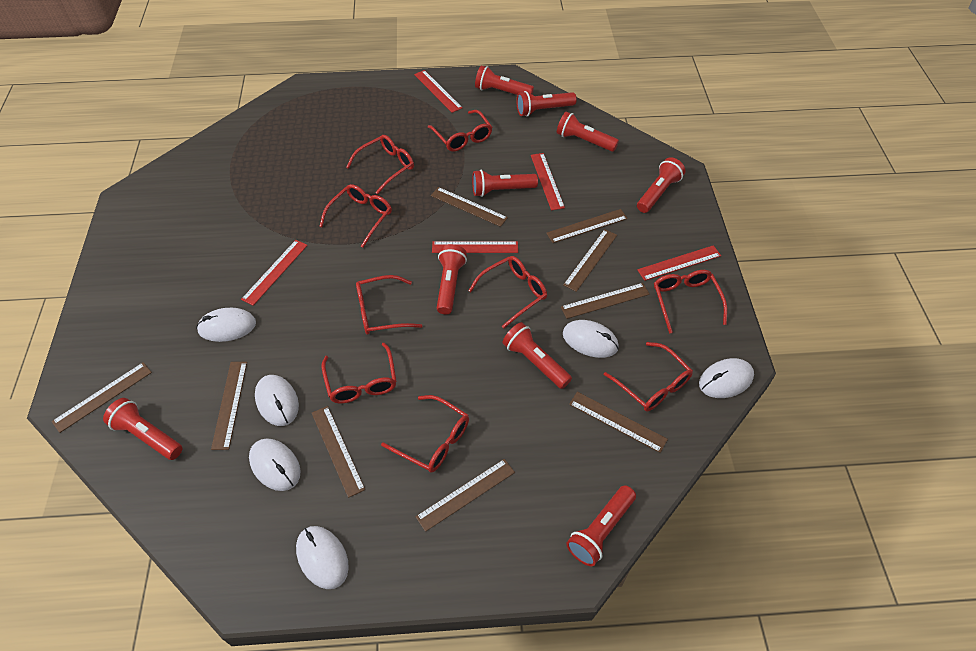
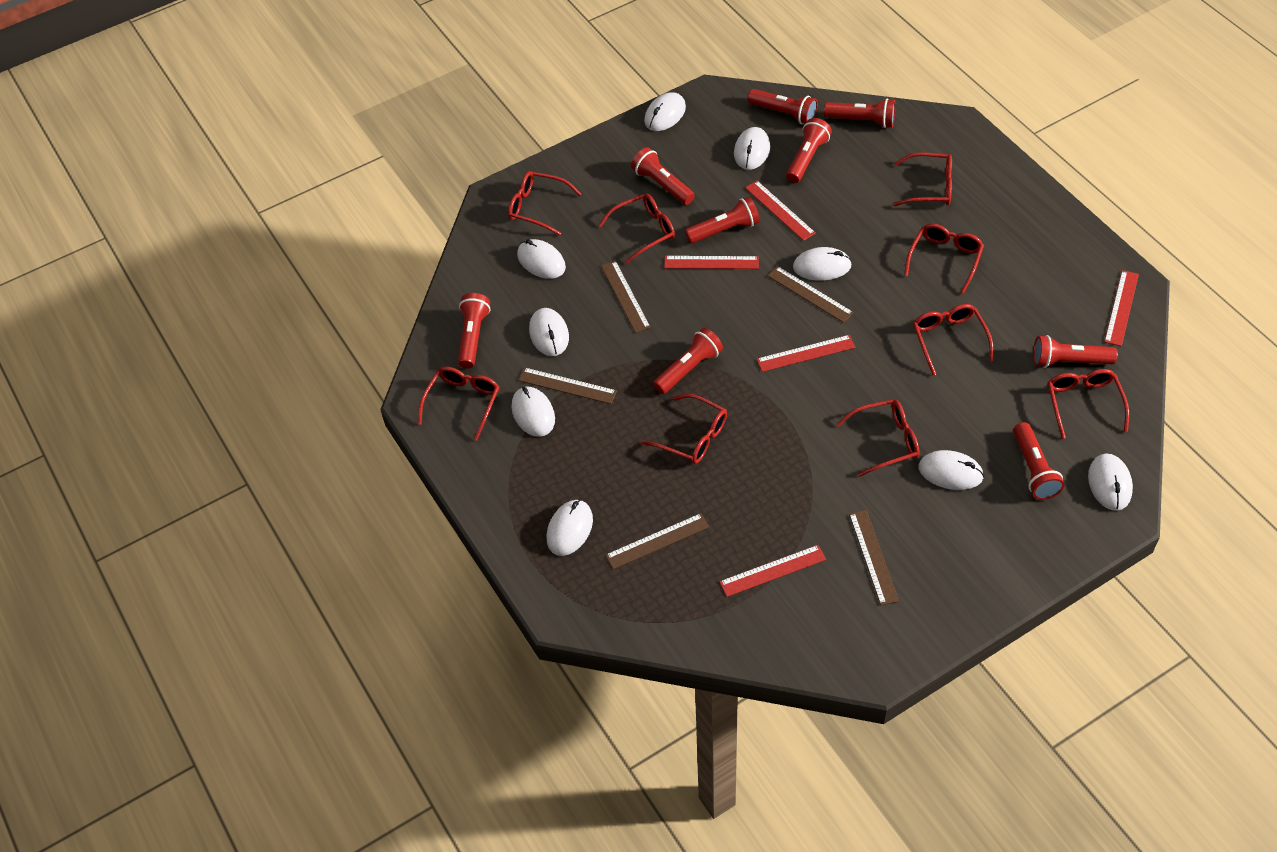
brown ruler: 9 -> 5
white mouse: 6 -> 9

